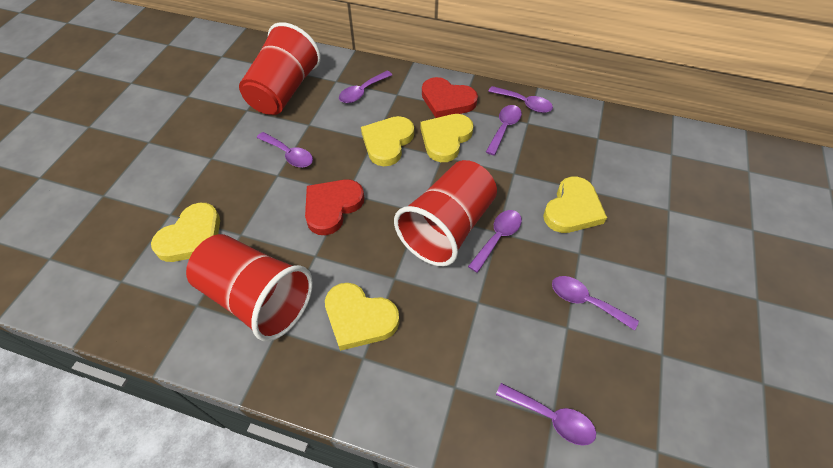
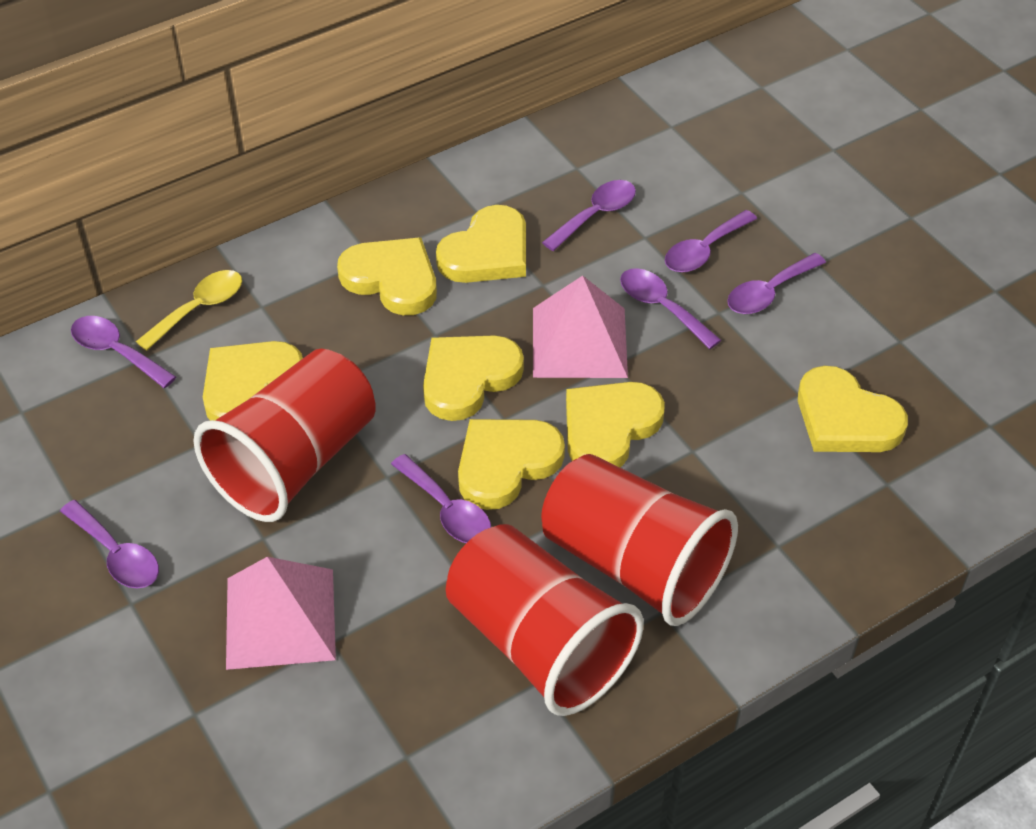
pink pyramid: 0 -> 2
red heart: 2 -> 0
yellow heart: 5 -> 7
yellow spoon: 0 -> 1

